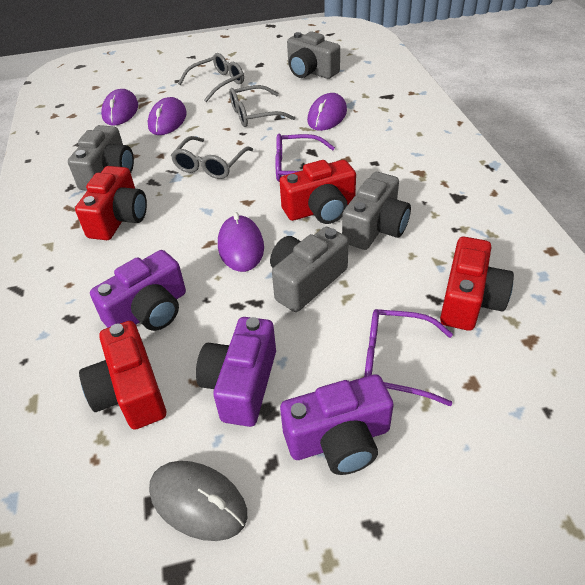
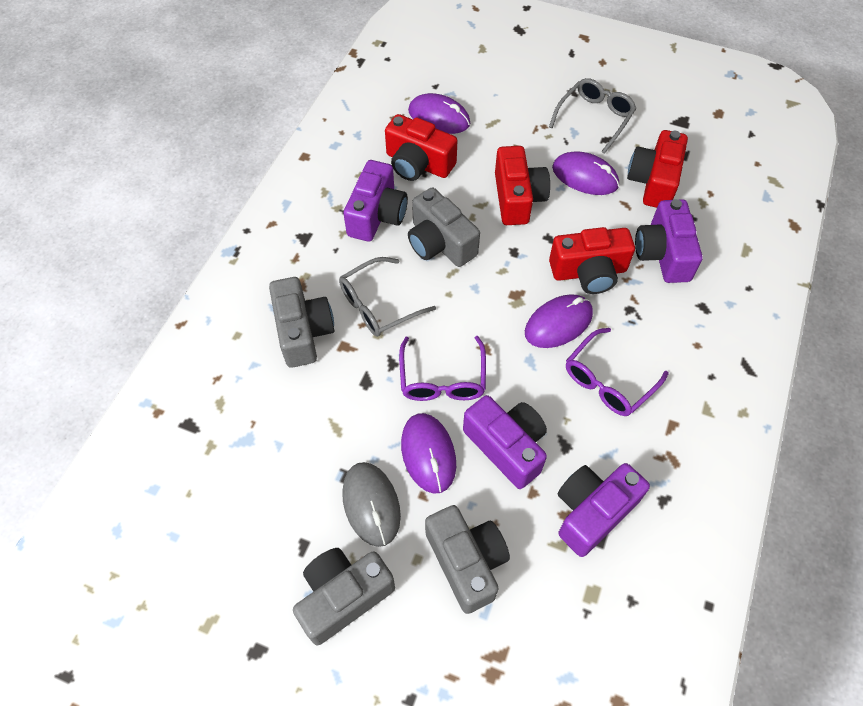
grey glasses: 3 -> 2
purple camera: 3 -> 4

